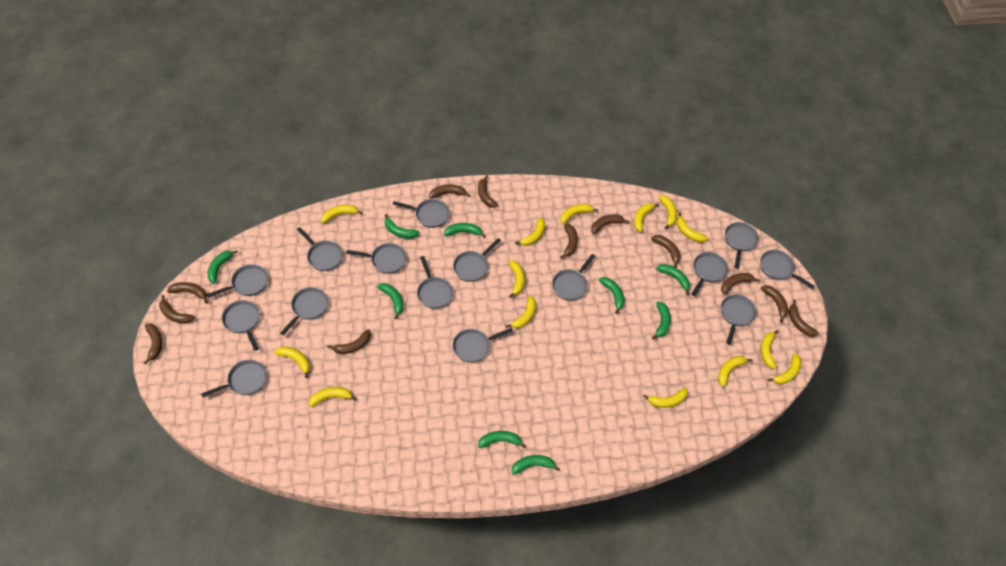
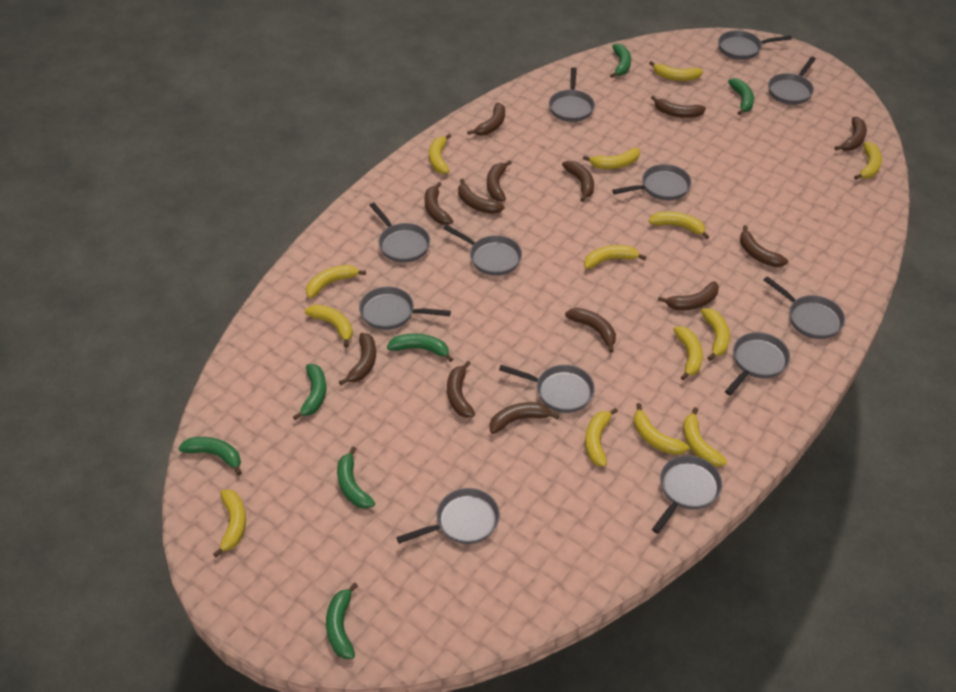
brown banana: 12 -> 13
green banana: 9 -> 7
grey pan: 15 -> 12

